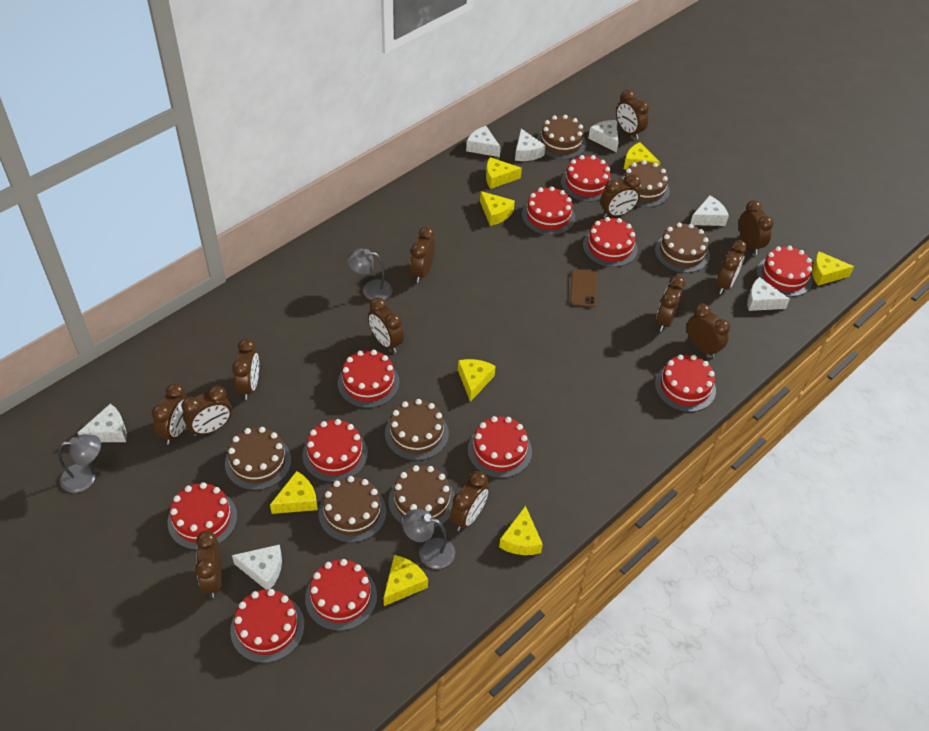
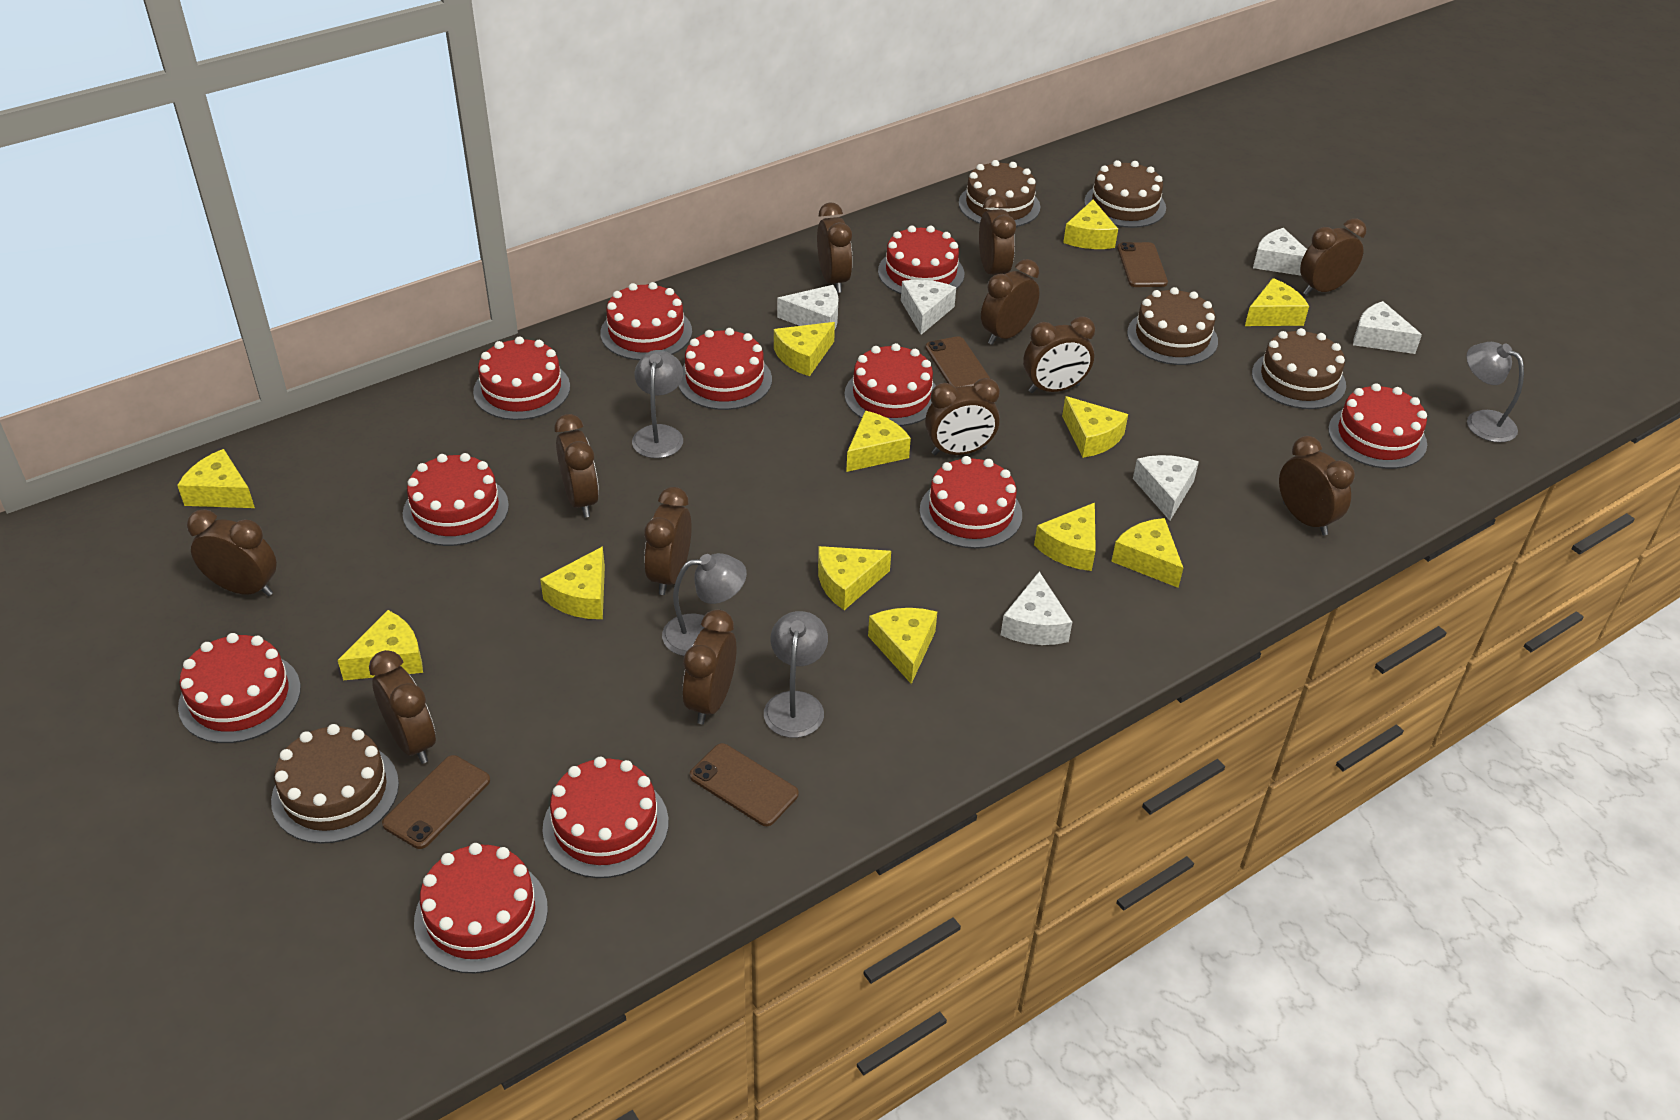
brown cake: 7 -> 5
brown clock: 13 -> 12
brown phone: 1 -> 4
grey lamp: 3 -> 4
white cheese: 7 -> 6
yellow cheese: 8 -> 12

